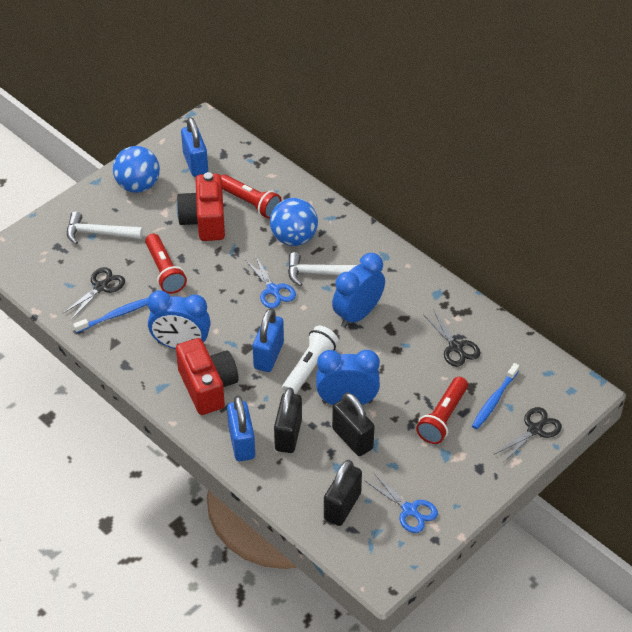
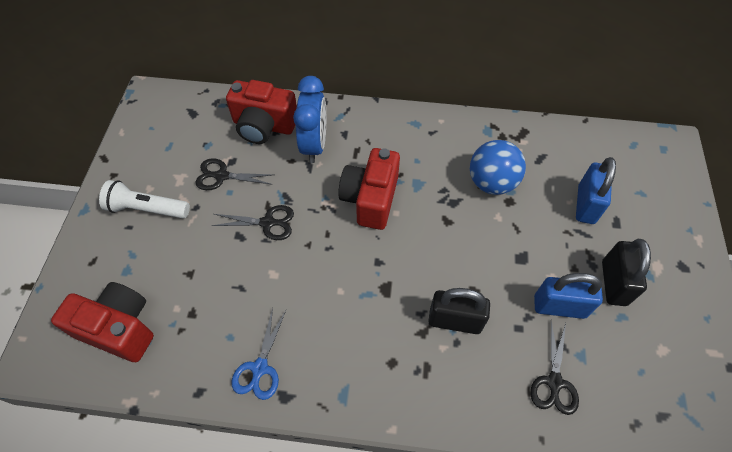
black padlock: 3 -> 2
blue ball: 2 -> 1
blue clock: 3 -> 1
blue padlock: 3 -> 2
blue scissors: 2 -> 1
blue toothbrush: 2 -> 0
red camera: 2 -> 3
red flashlight: 3 -> 0
white hammer: 2 -> 0

